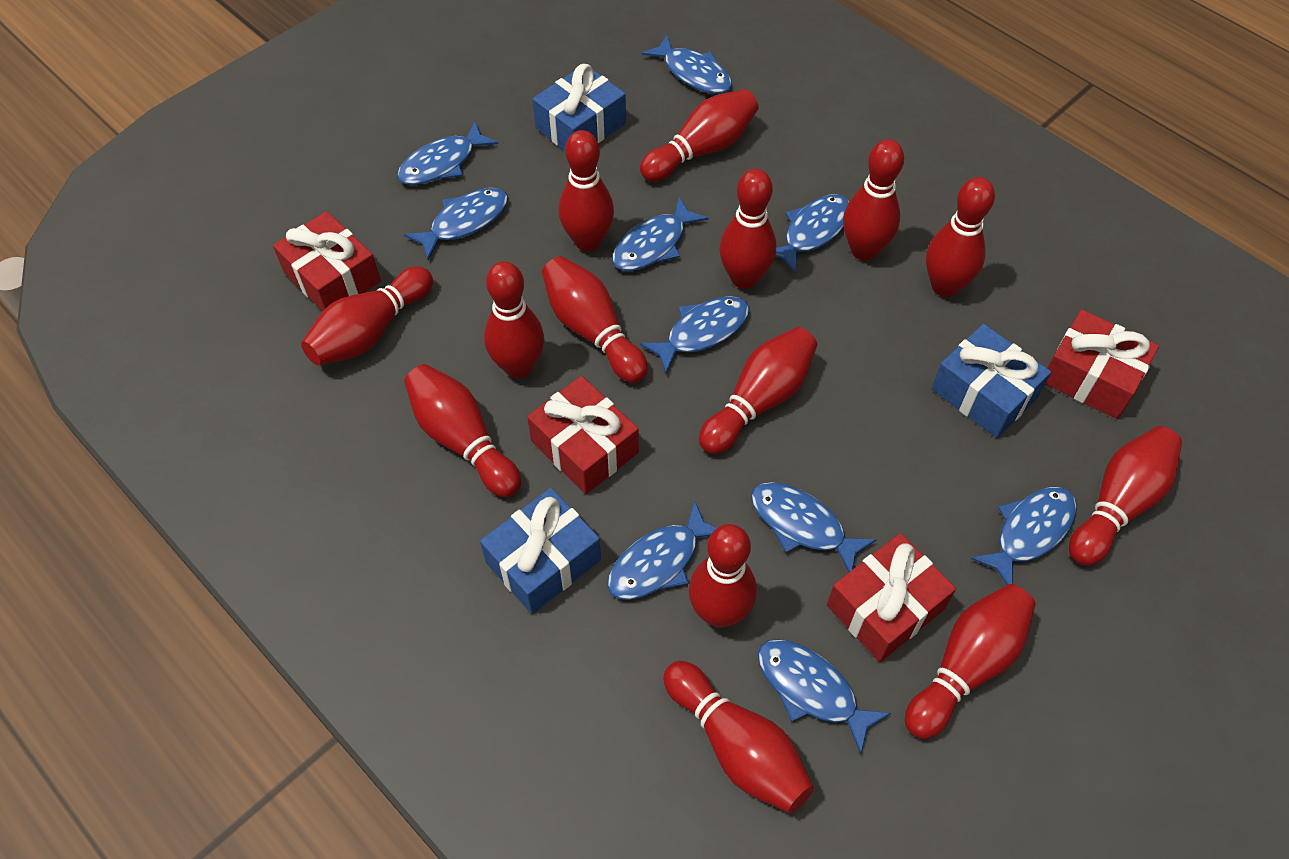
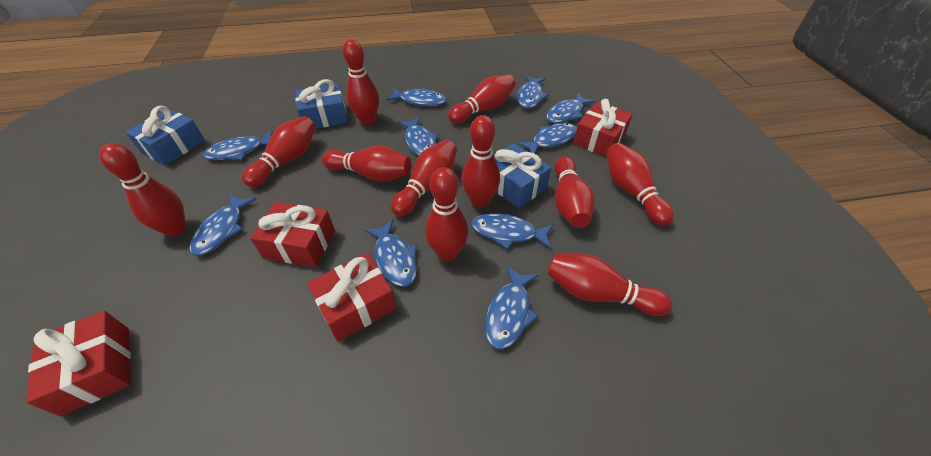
red bowling pin: 14 -> 11

